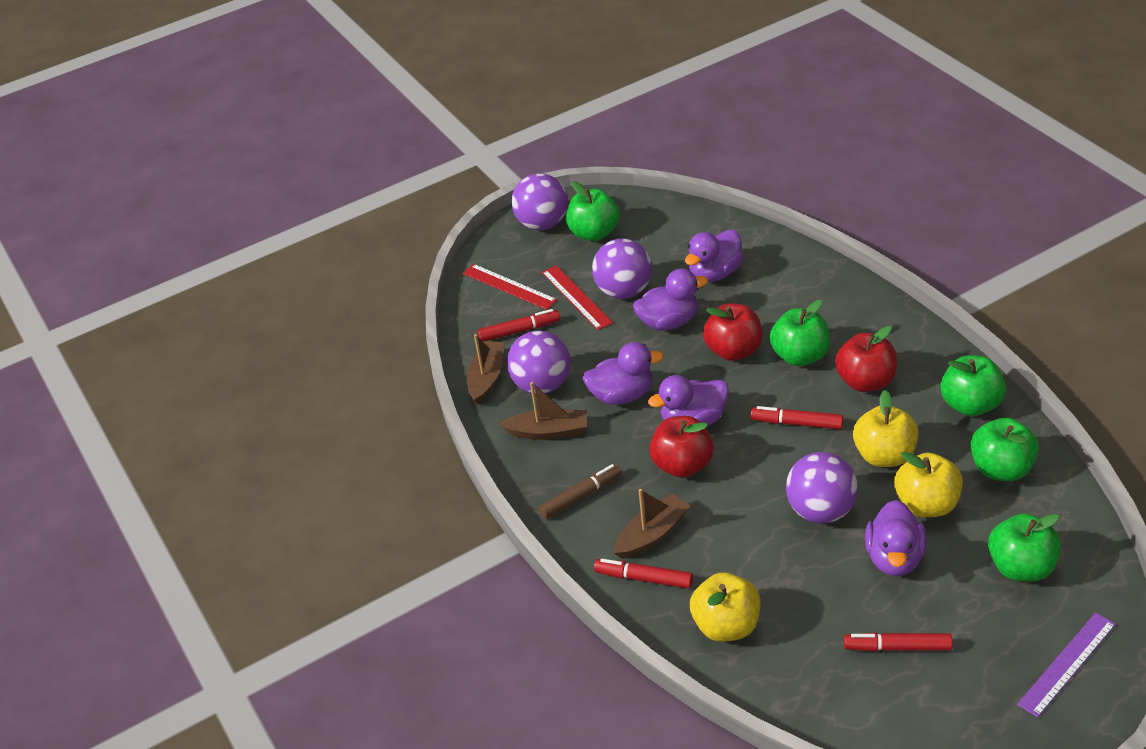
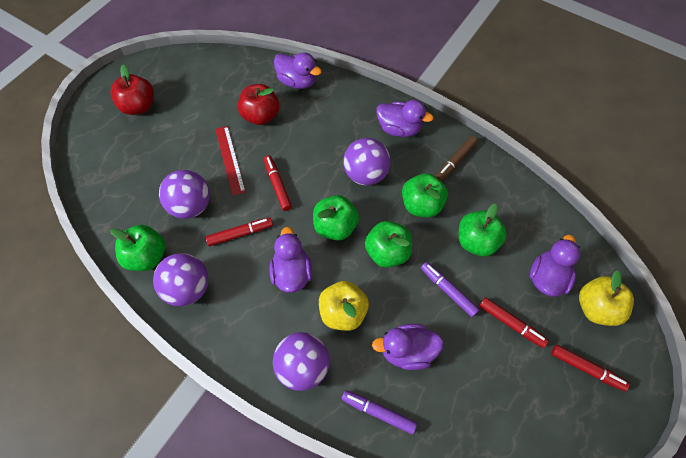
brown boat: 3 -> 0
purple marker: 0 -> 2
purple ruler: 1 -> 0
red apple: 3 -> 2
red ruler: 2 -> 1
yellow apple: 3 -> 2

